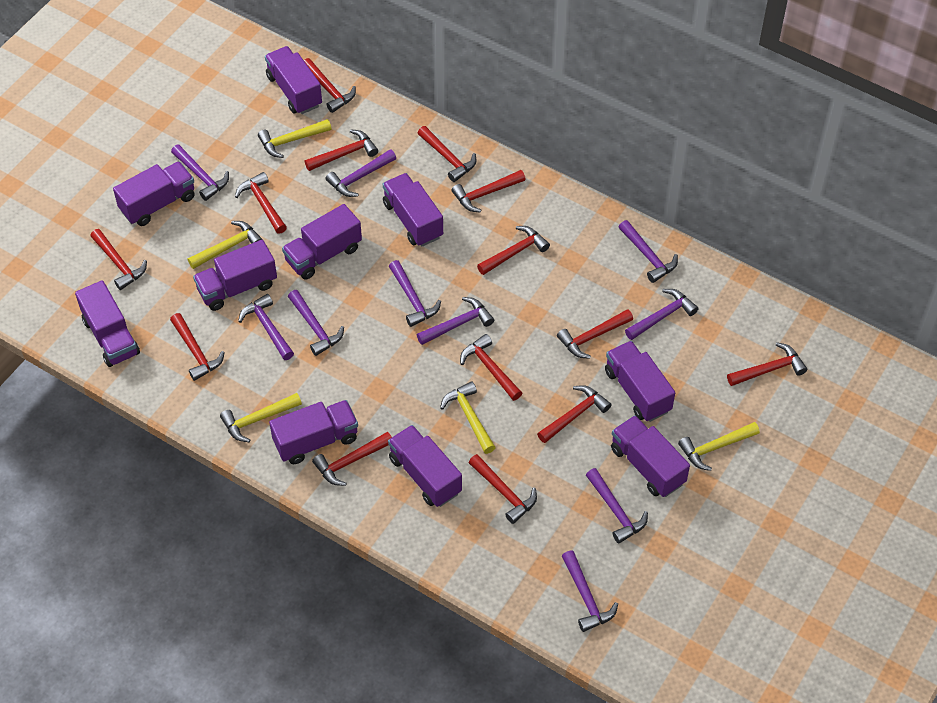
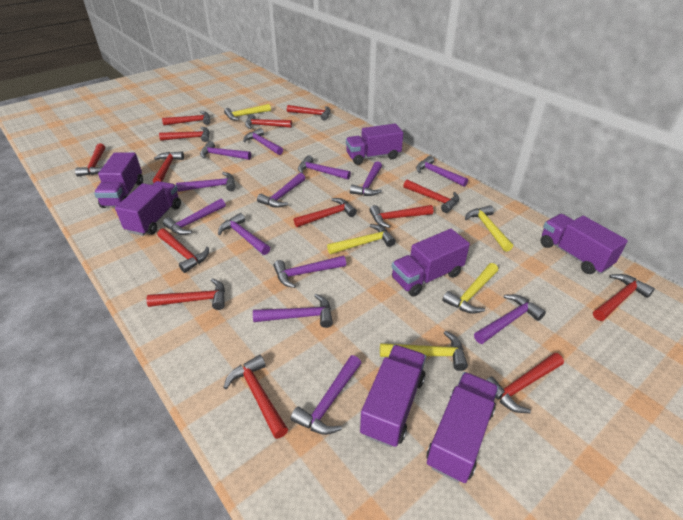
purple hammer: 10 -> 13
purple truck: 10 -> 7

